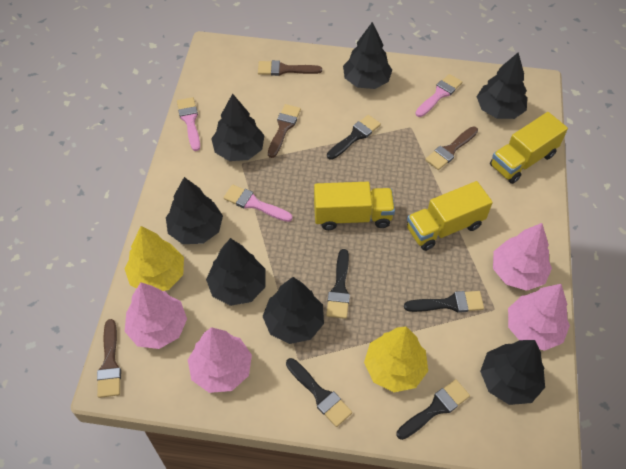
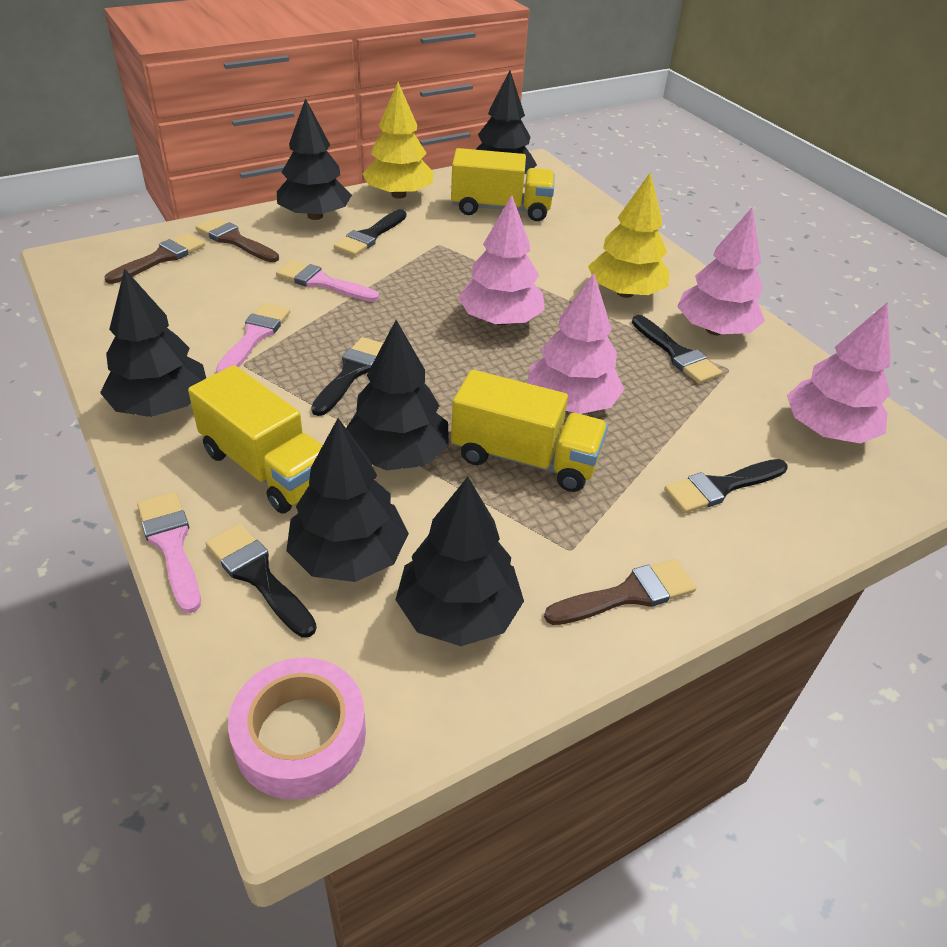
black tree: 7 -> 6
brown brush: 4 -> 3
pink tape: 0 -> 1

